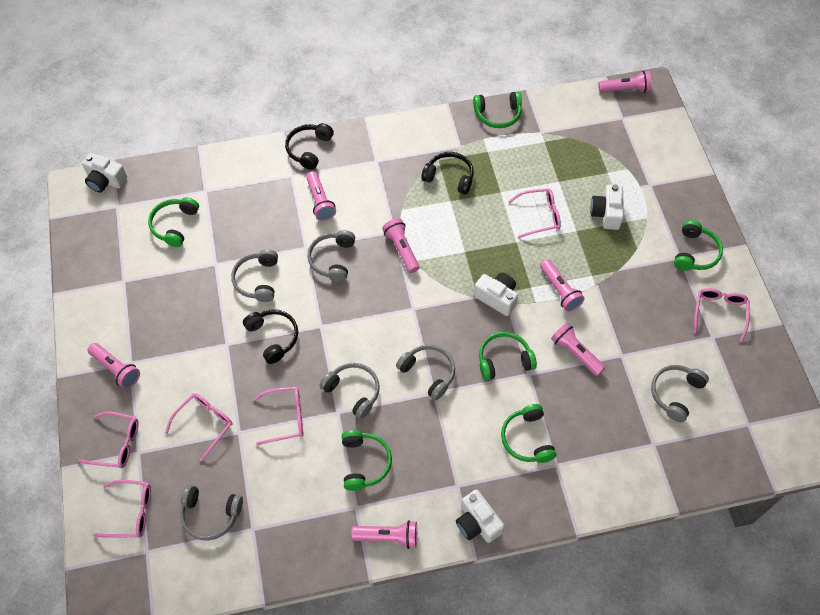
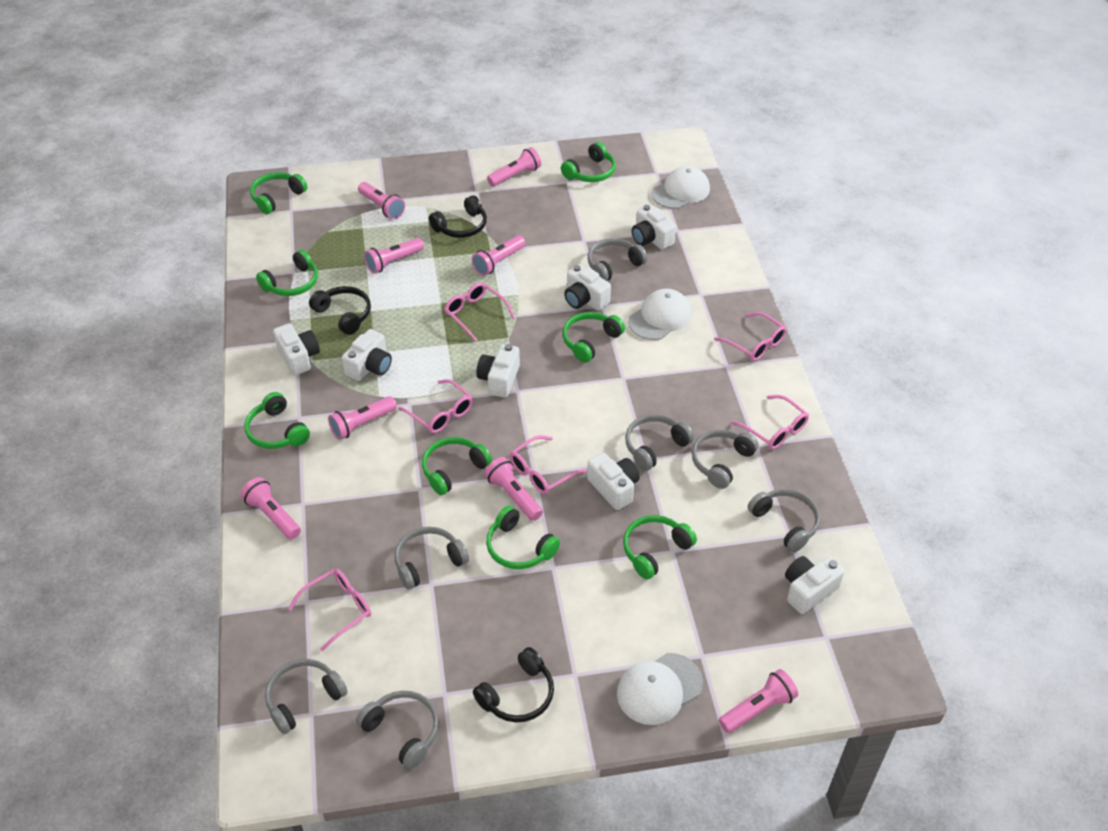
green headphones: 6 -> 8
grey headphones: 6 -> 7
pink flashlight: 7 -> 8
white camera: 4 -> 7
white cap: 0 -> 3

